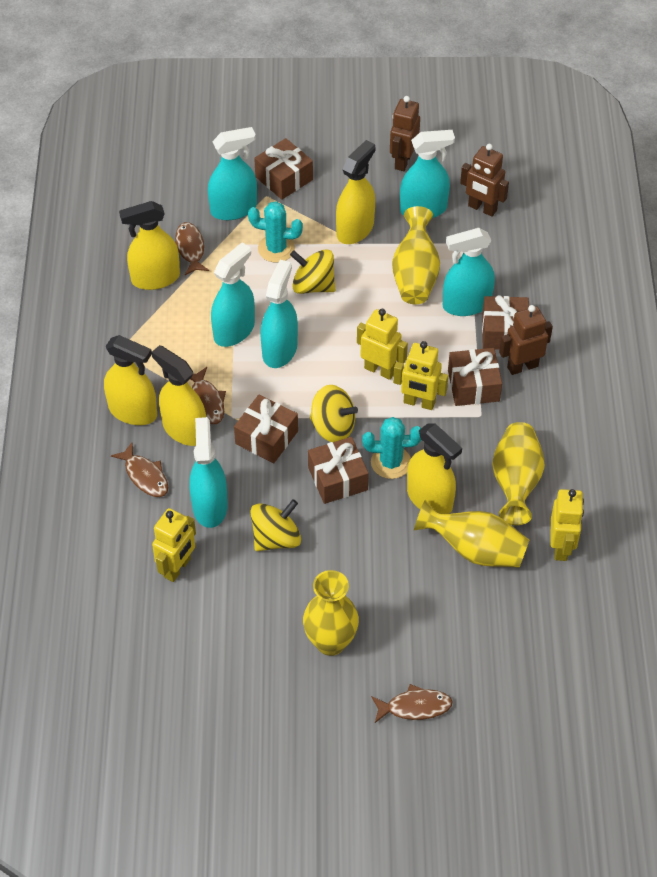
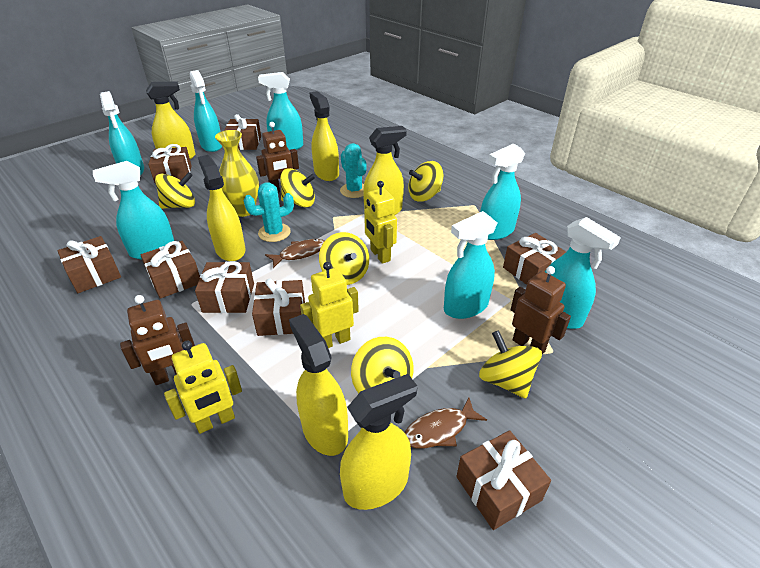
brown fish: 4 -> 2
brown gift: 5 -> 8
turquoise spray bottle: 6 -> 7
yellow robot: 4 -> 3
yellow spinning top: 3 -> 6
yellow spray bottle: 5 -> 6
yellow vase: 4 -> 1

